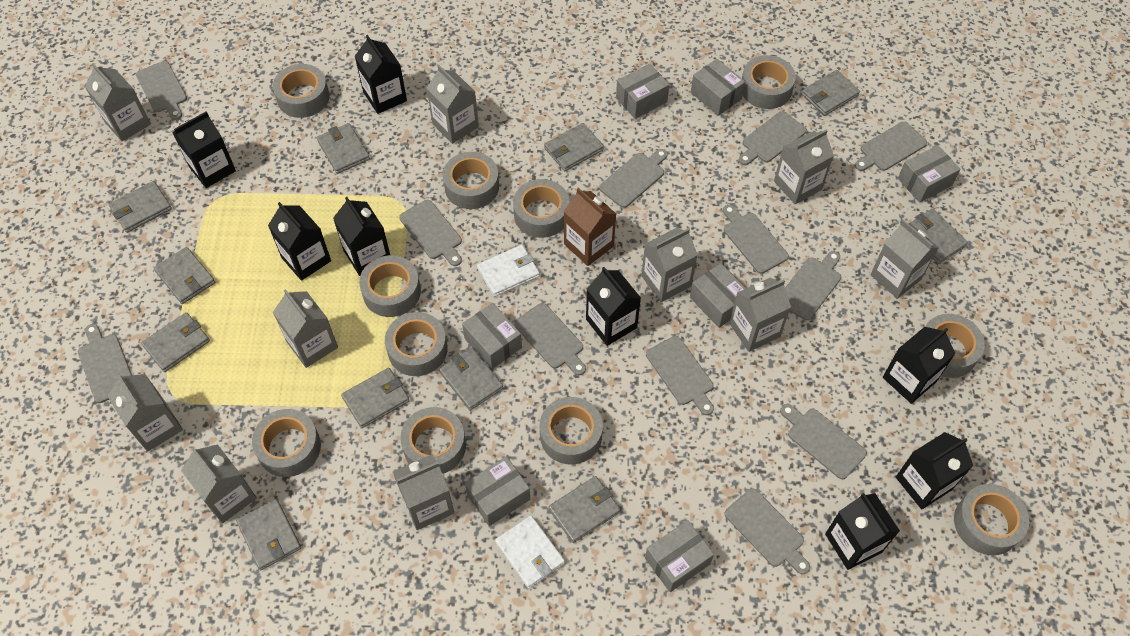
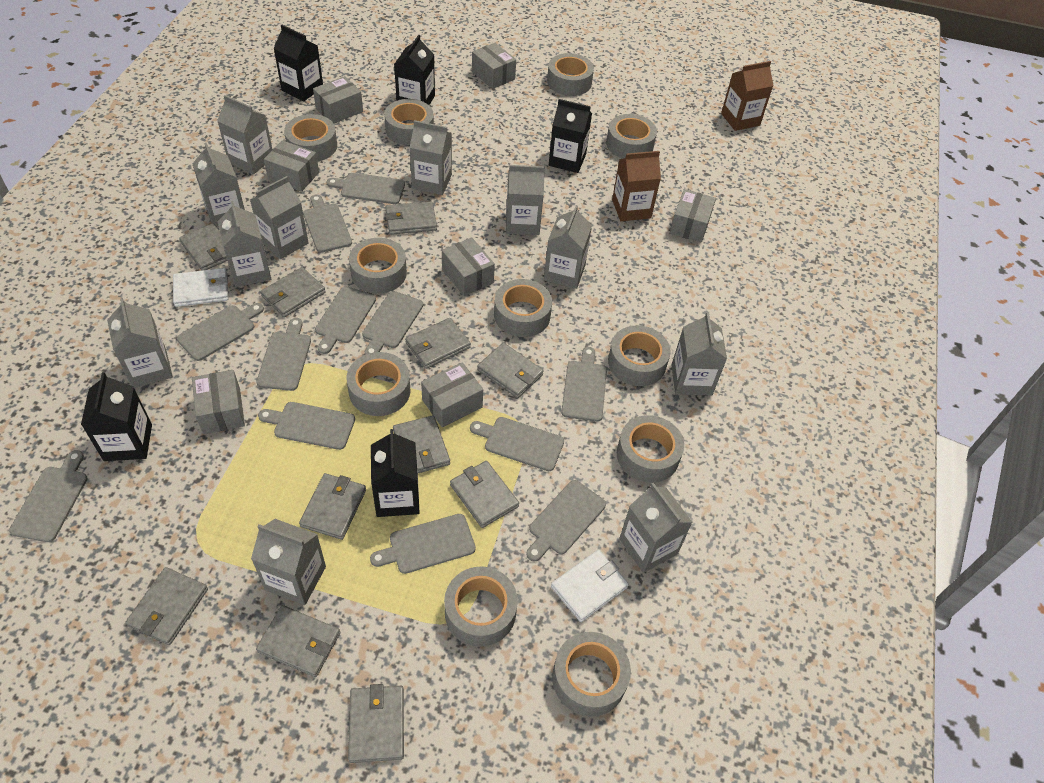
black carton: 8 -> 5
brown carton: 1 -> 2
grey carton: 10 -> 11

